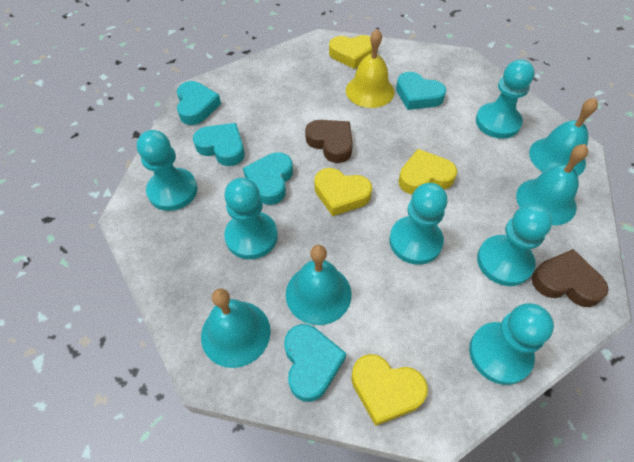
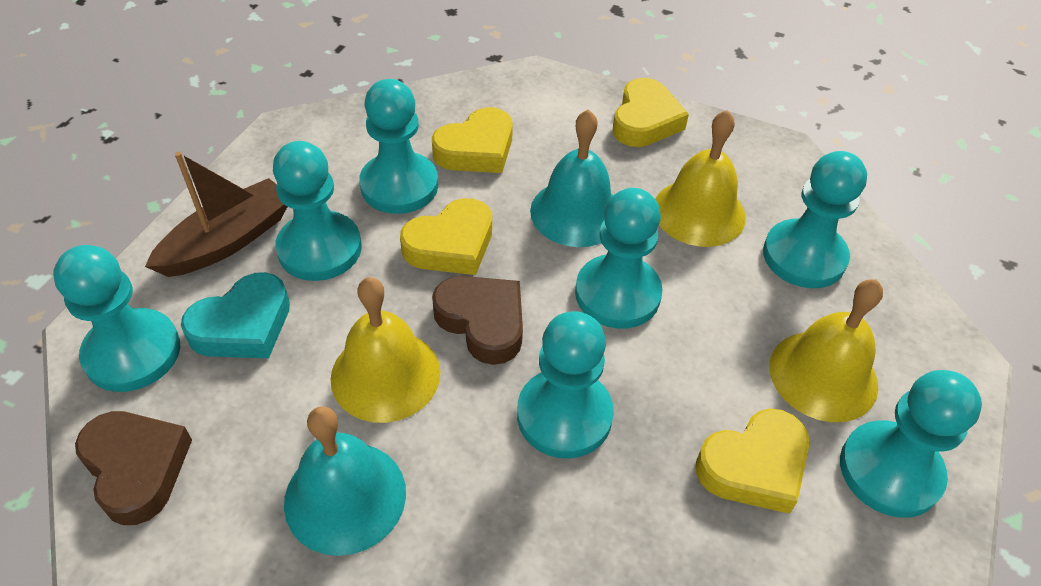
brown boat: 0 -> 1
turquoise bell: 4 -> 2
turquoise heart: 5 -> 1
turquoise pawn: 6 -> 7
yellow bell: 1 -> 3

